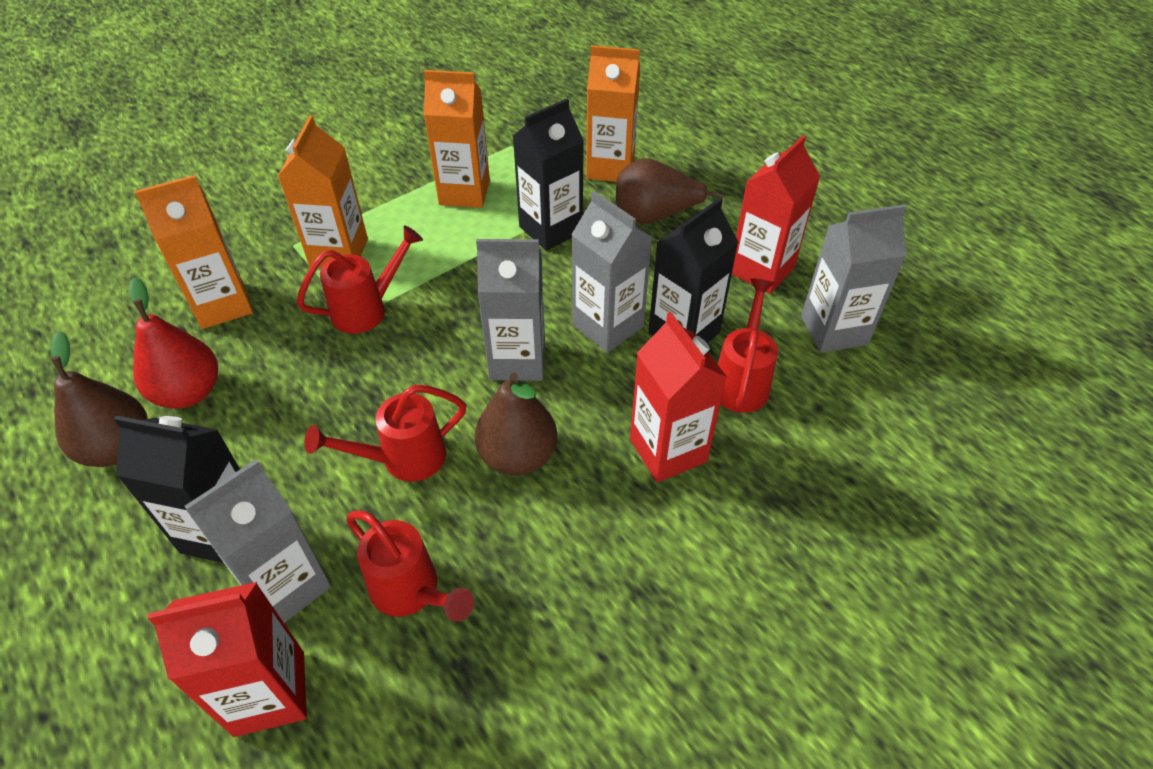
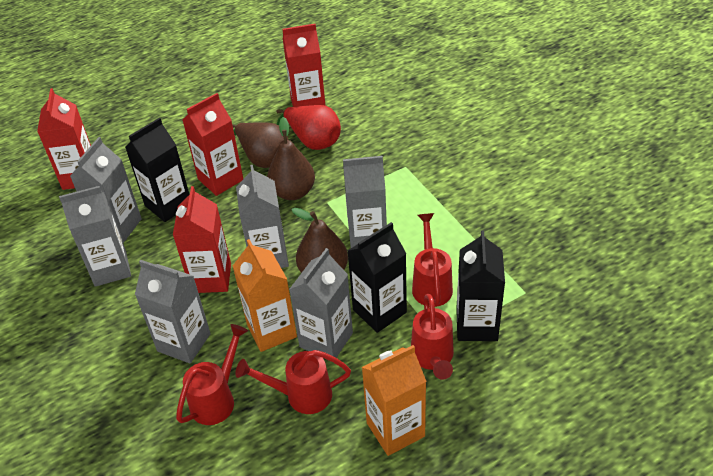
grey carton: 4 -> 6
orange carton: 4 -> 2
red carton: 3 -> 4

